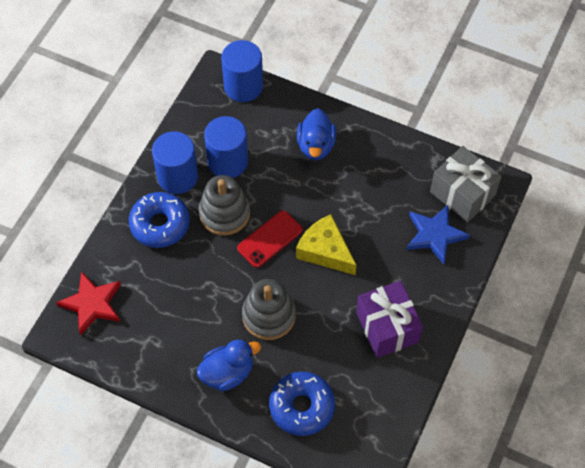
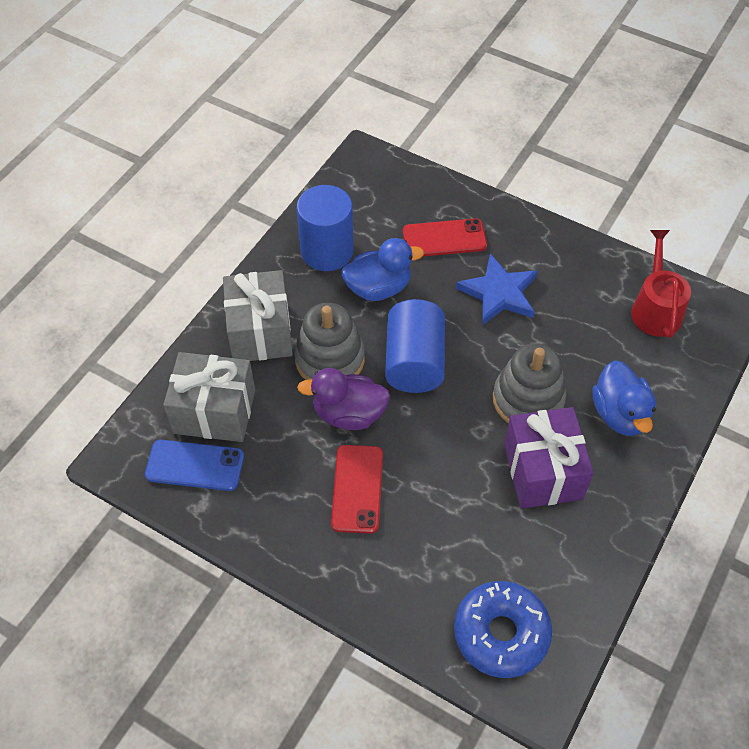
blue cylinder: 3 -> 2
blue donut: 2 -> 1
blue phone: 0 -> 1
grey gift: 1 -> 2
purple duck: 0 -> 1
red phone: 1 -> 2
red star: 1 -> 0
red watering can: 0 -> 1
yellow cheese: 1 -> 0

